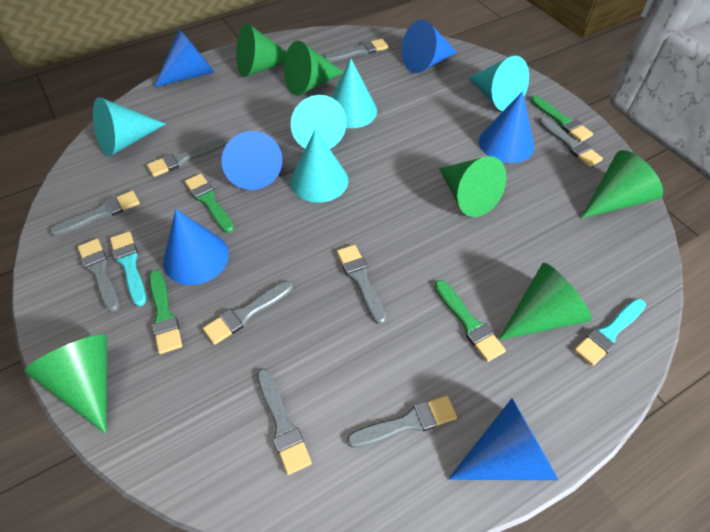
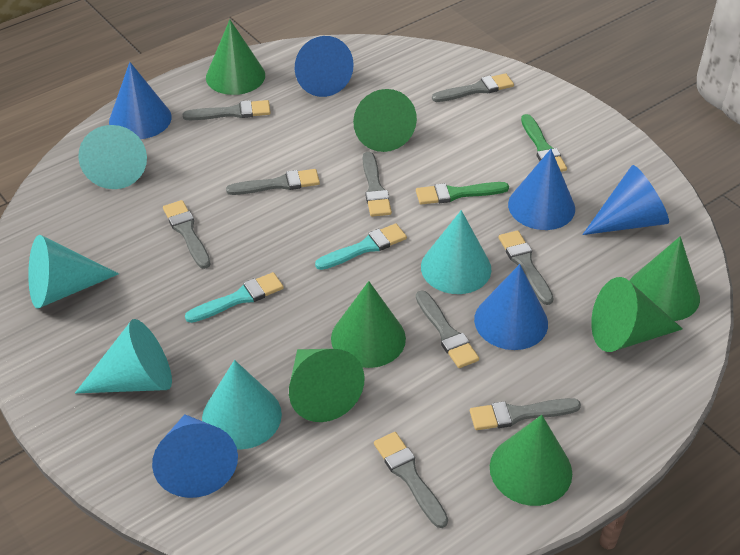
green brush: 4 -> 2
green cone: 6 -> 7

